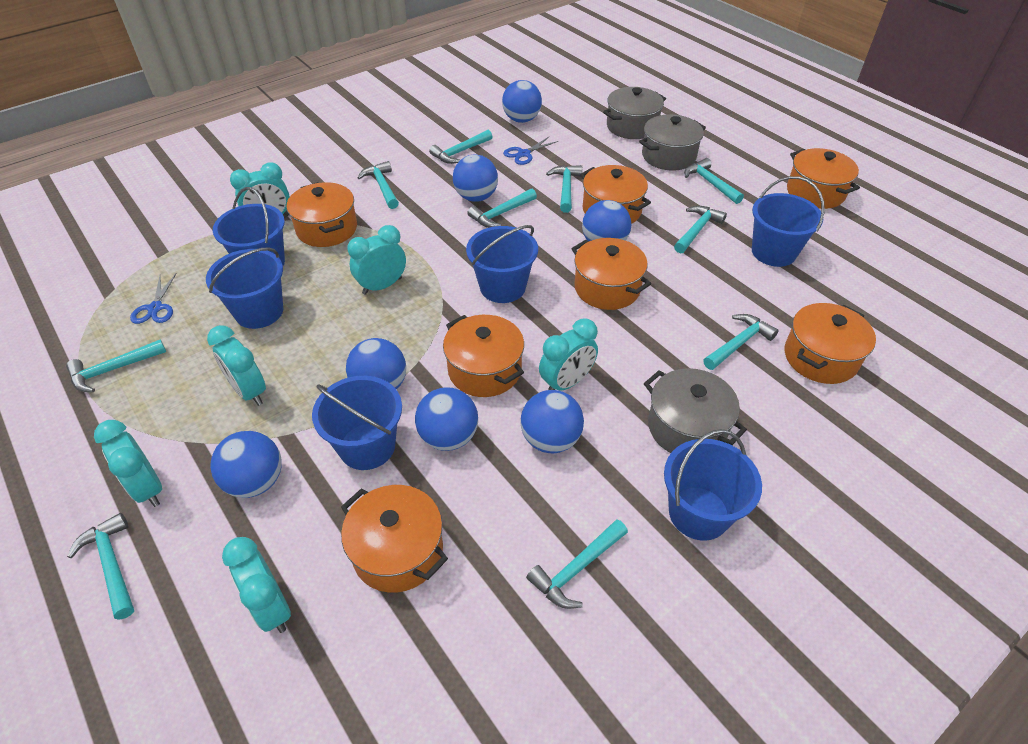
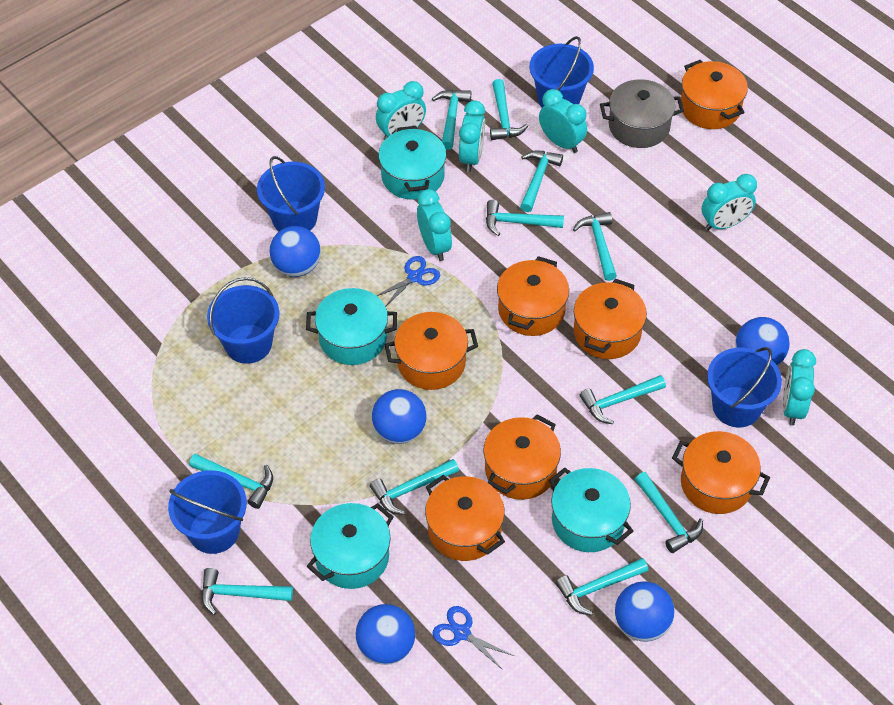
blue ball: 7 -> 5
blue bucket: 6 -> 5
grey pot: 3 -> 1
turquoise hammer: 10 -> 11
turquoise pot: 0 -> 4

